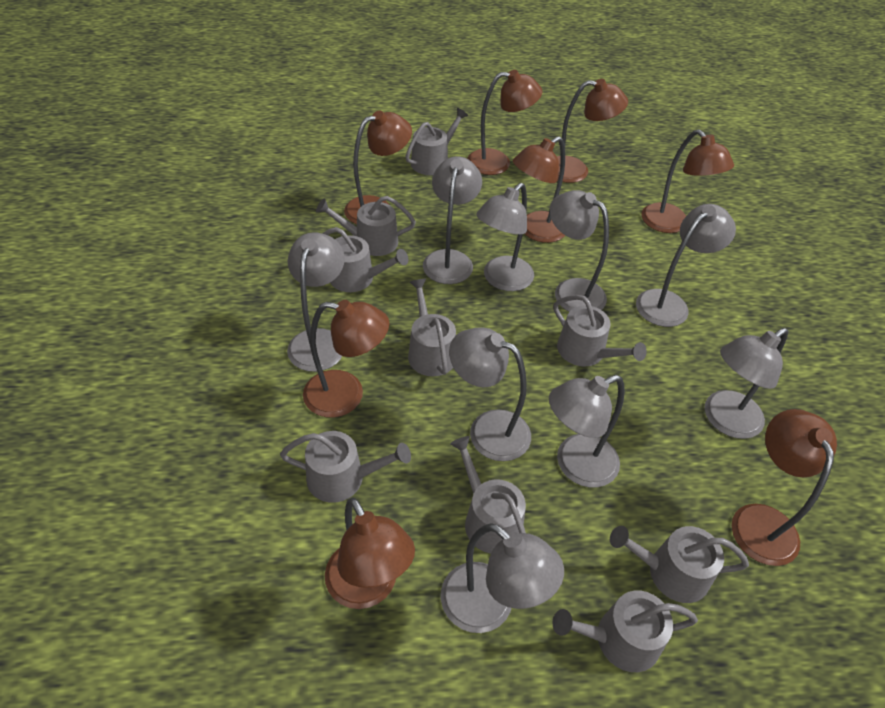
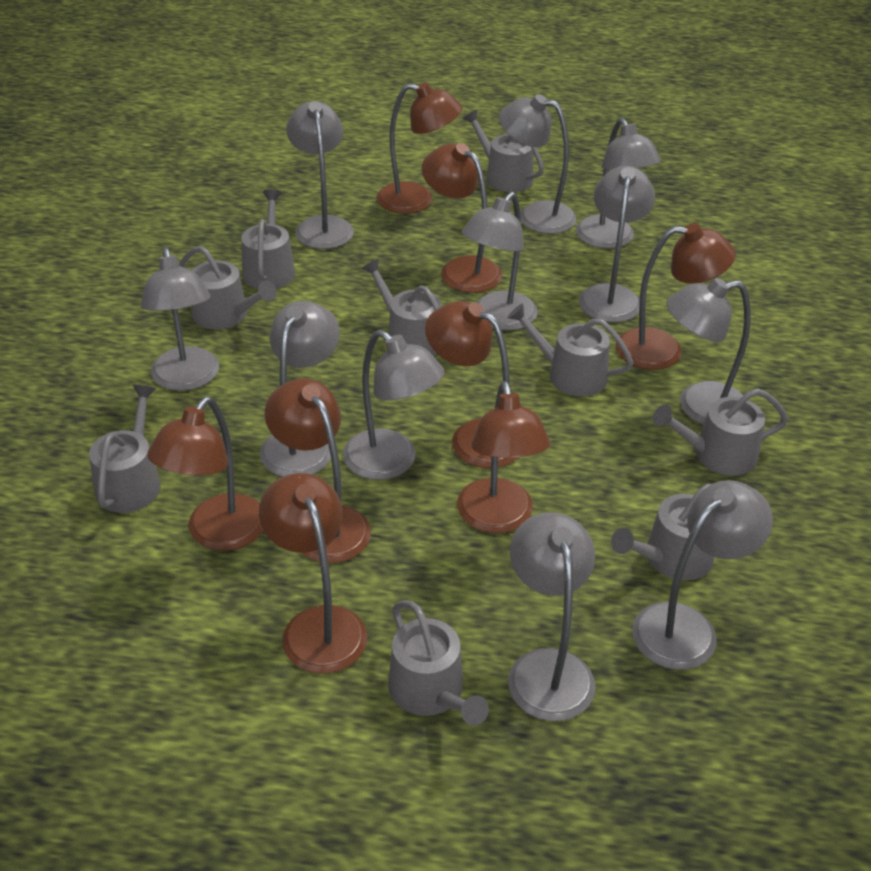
grey lamp: 9 -> 11

